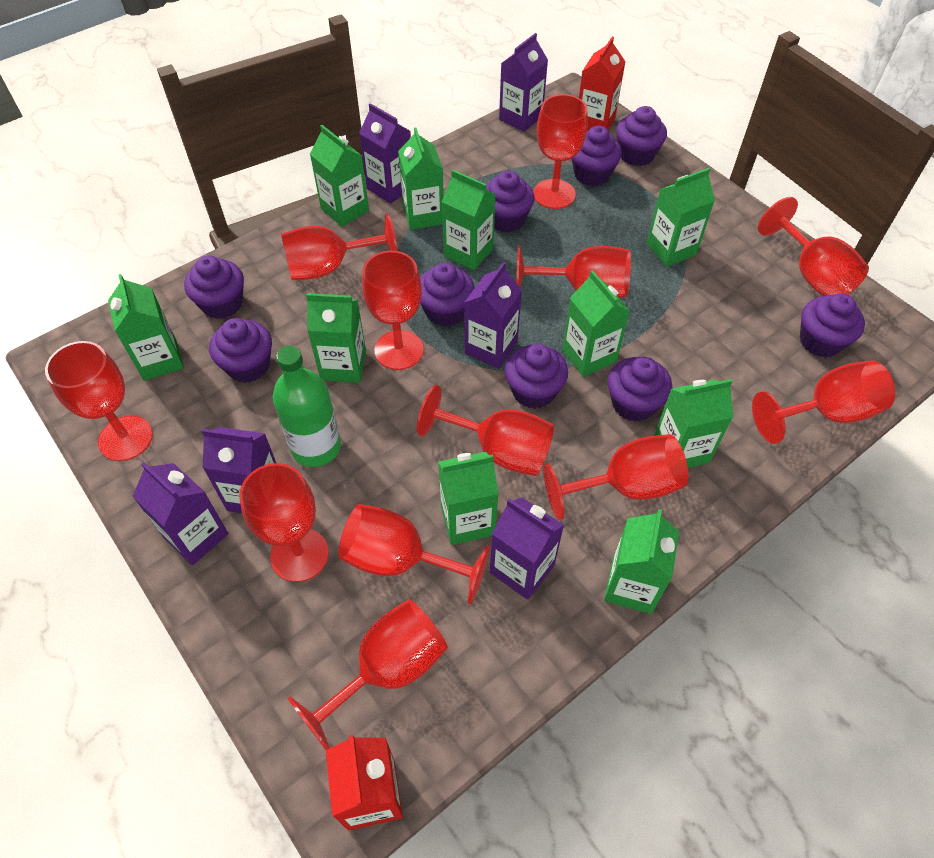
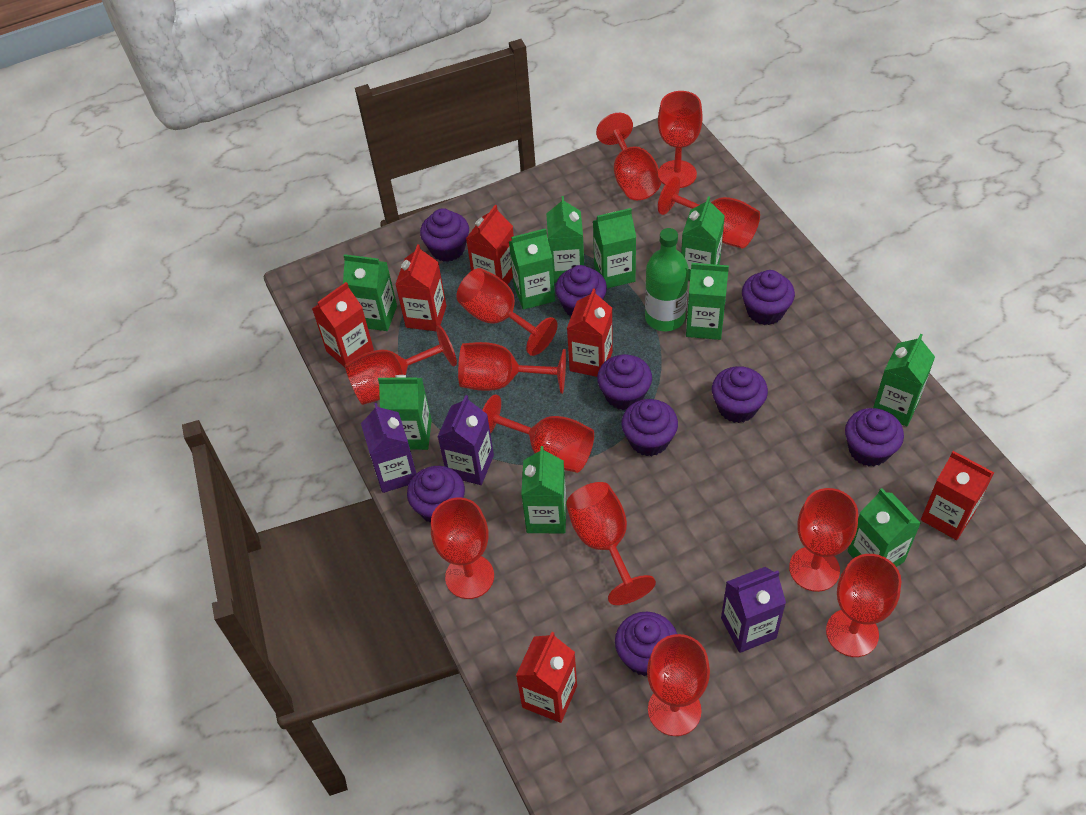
purple carton: 6 -> 3
red carton: 2 -> 6

